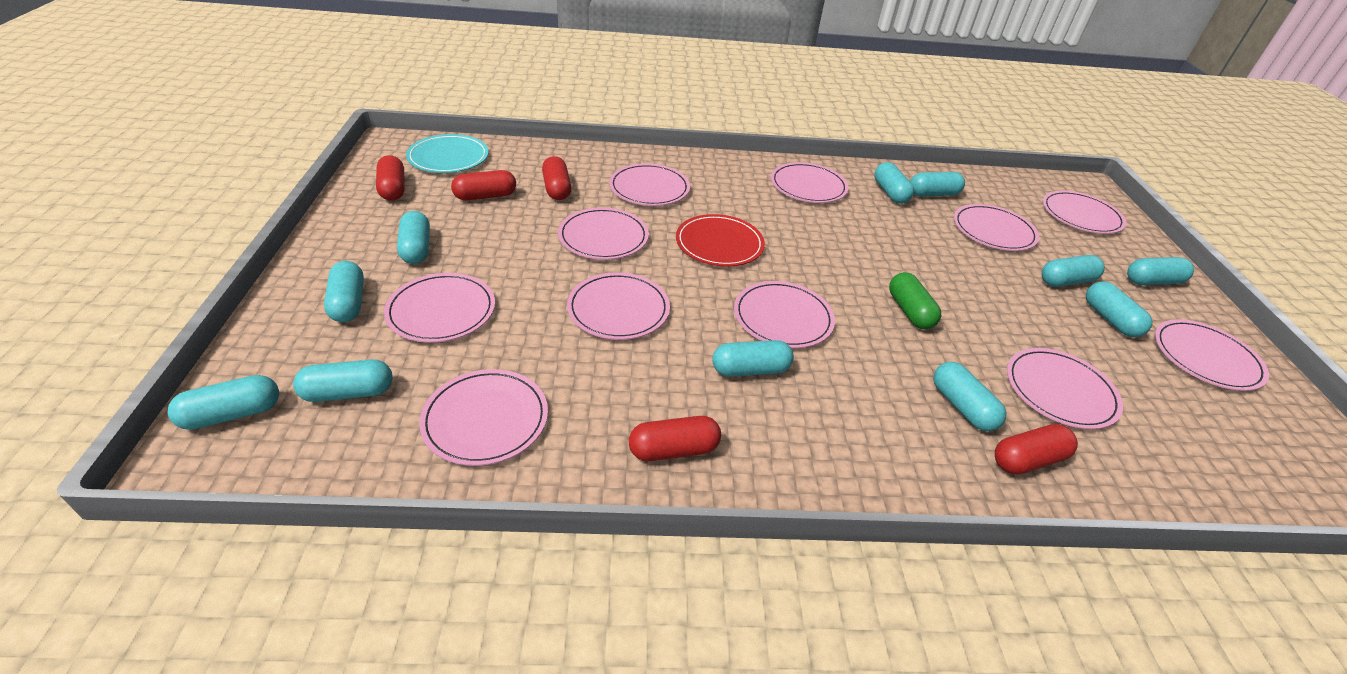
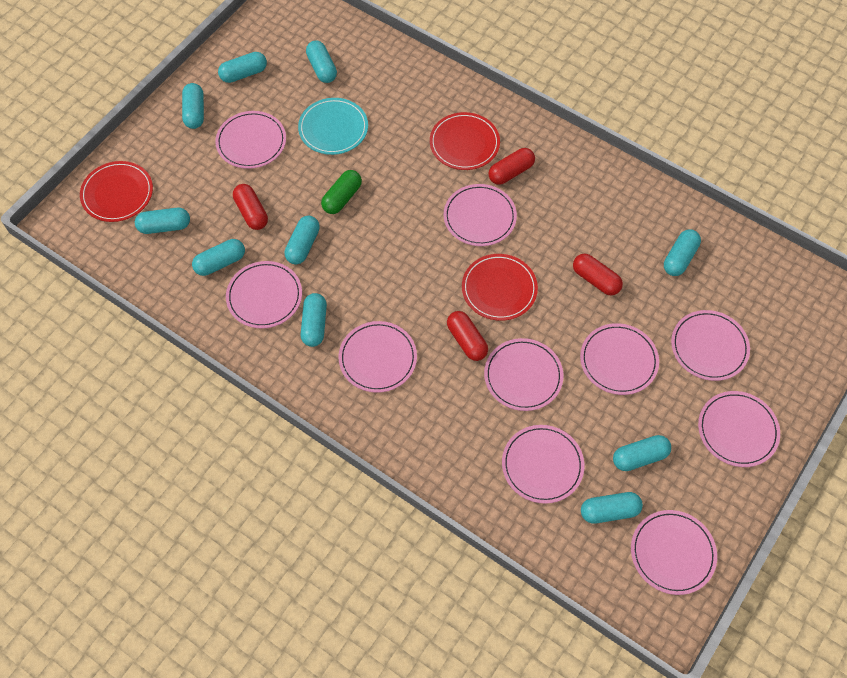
pink plate: 11 -> 10
red capsule: 5 -> 4
red plate: 1 -> 3
turquoise capsule: 11 -> 10

